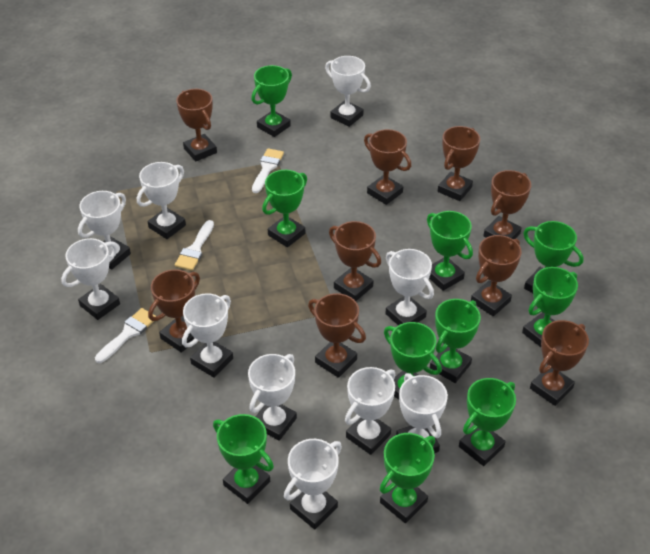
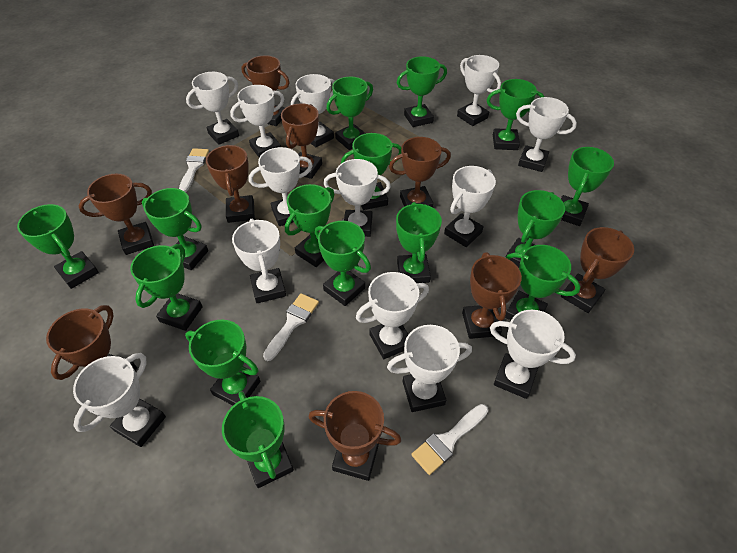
green trophy: 10 -> 15
white trophy: 10 -> 13

